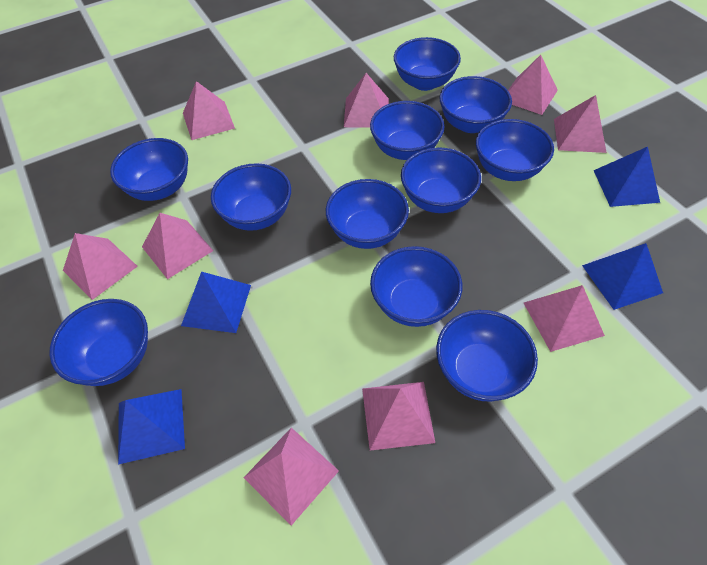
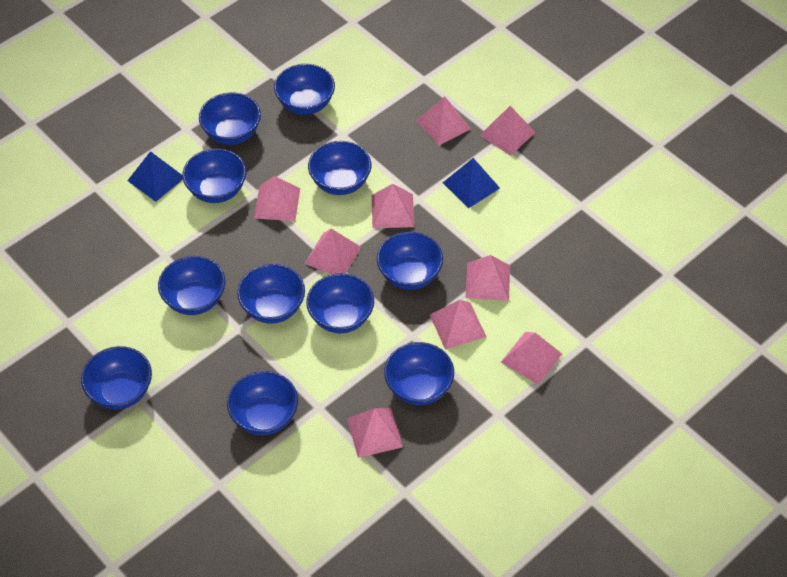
blue pyramid: 4 -> 2

